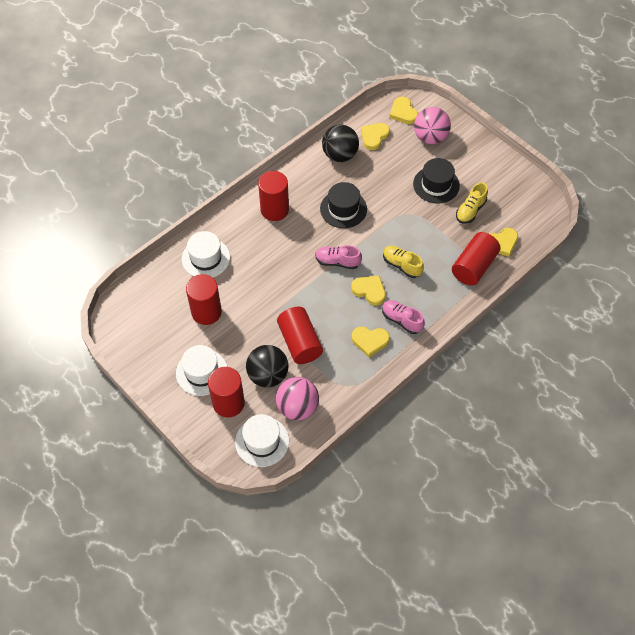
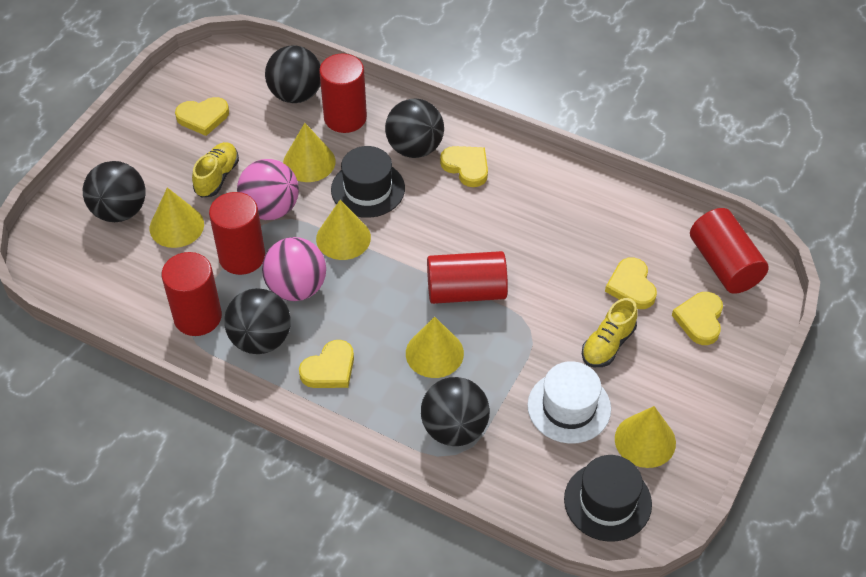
black ball: 2 -> 5
pink shoe: 2 -> 0
white hat: 3 -> 1
yellow cone: 0 -> 5

